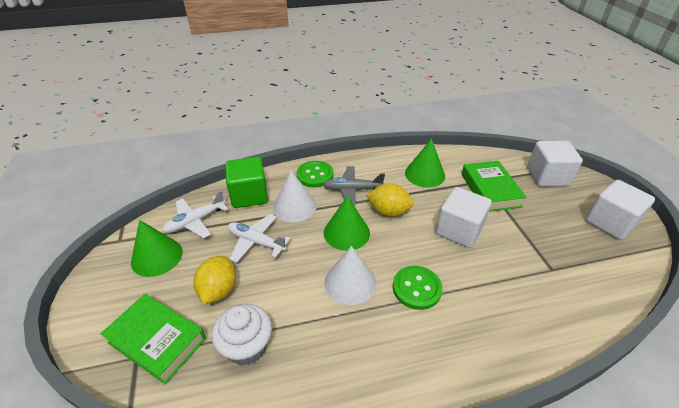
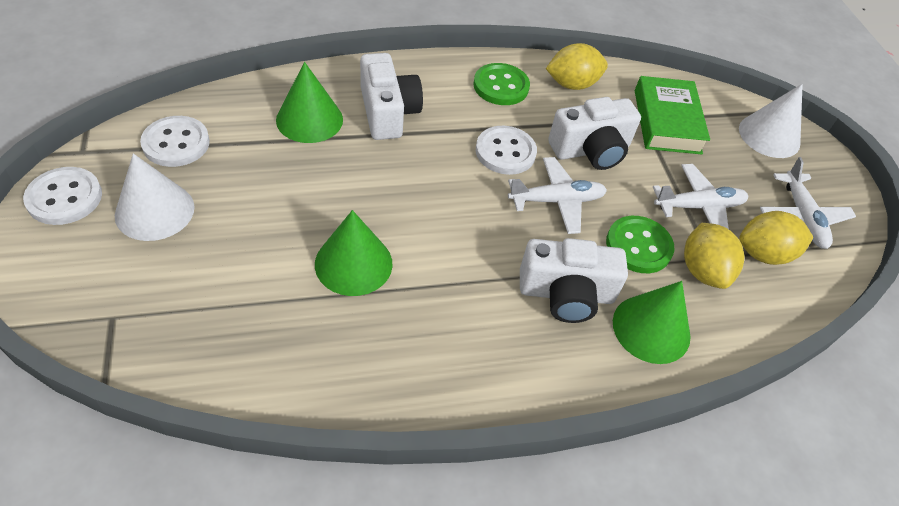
green book: 2 -> 1
green cube: 1 -> 0
grey plane: 1 -> 0
white button: 0 -> 3
white camera: 0 -> 3
white cube: 3 -> 0
white cupcake: 1 -> 0
white plane: 2 -> 3
yellow lemon: 2 -> 3

